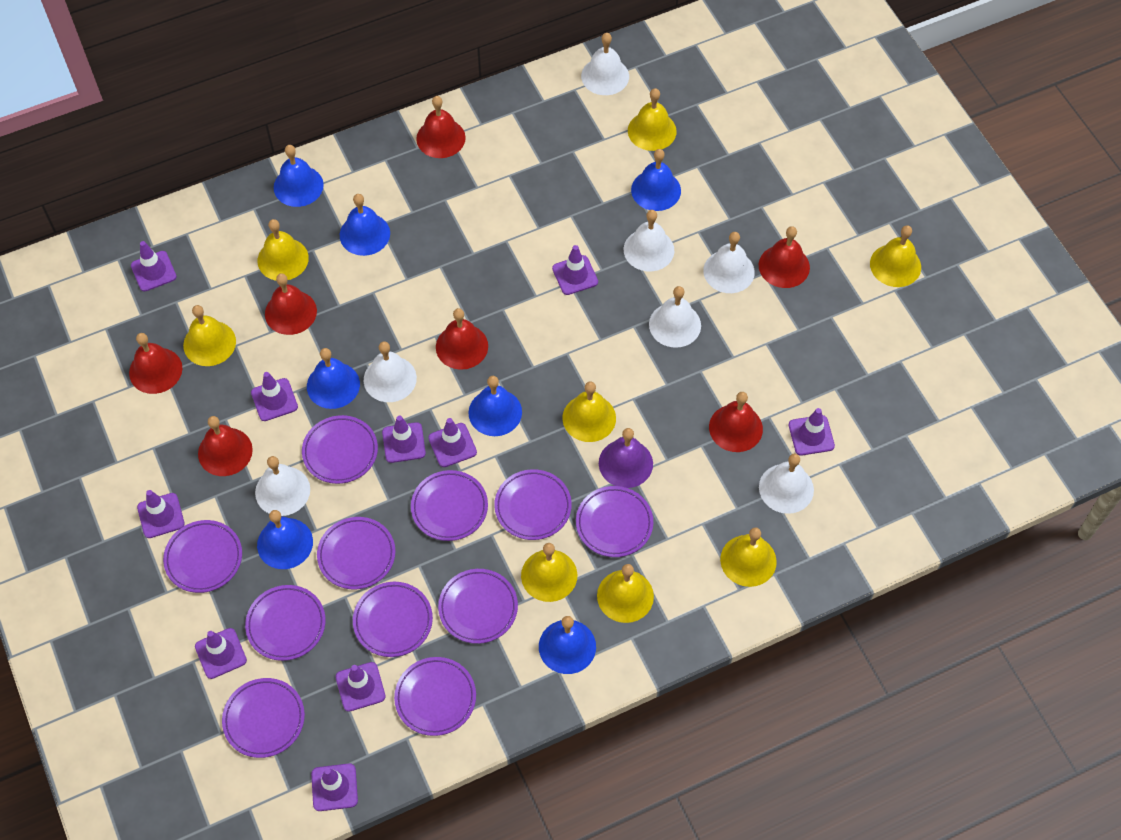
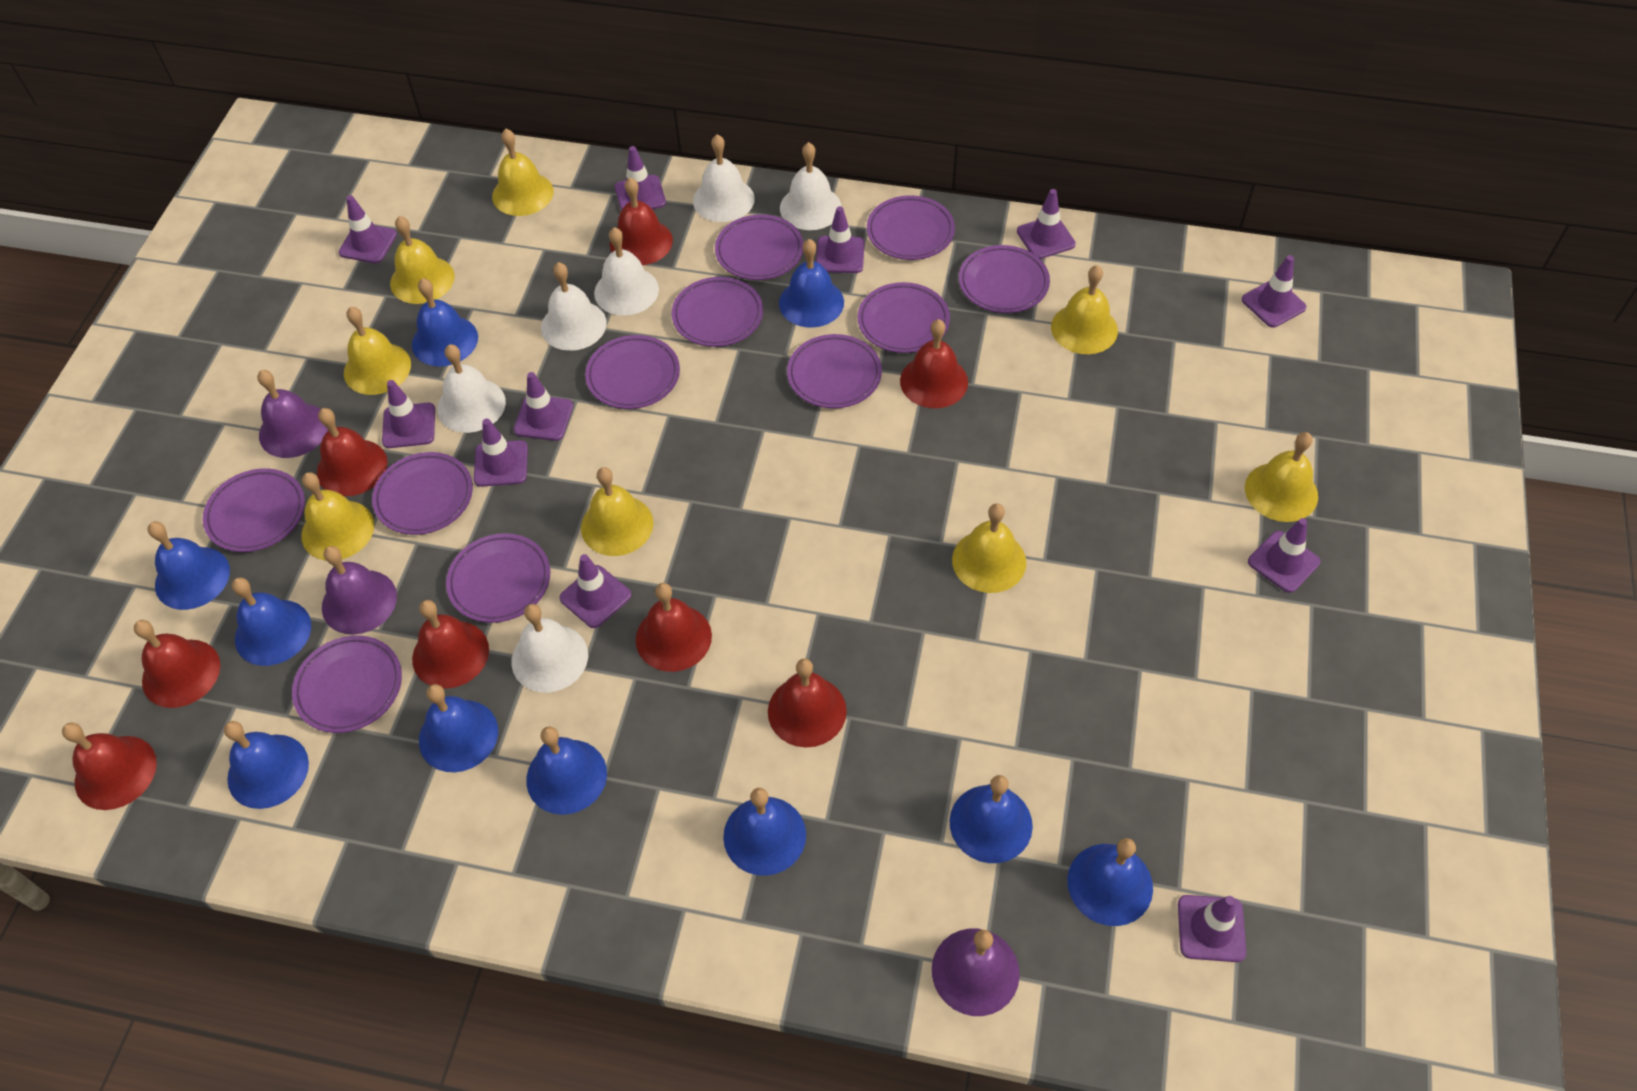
blue bell: 7 -> 10
purple bell: 1 -> 3
purple traffic cone: 10 -> 11
red bell: 7 -> 8
white bell: 7 -> 6

